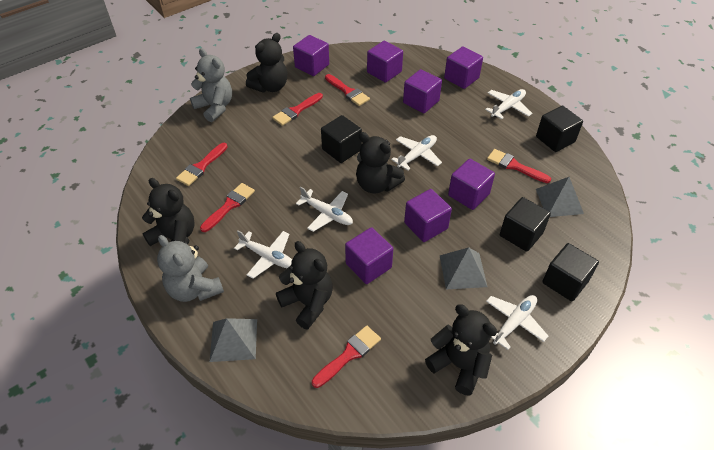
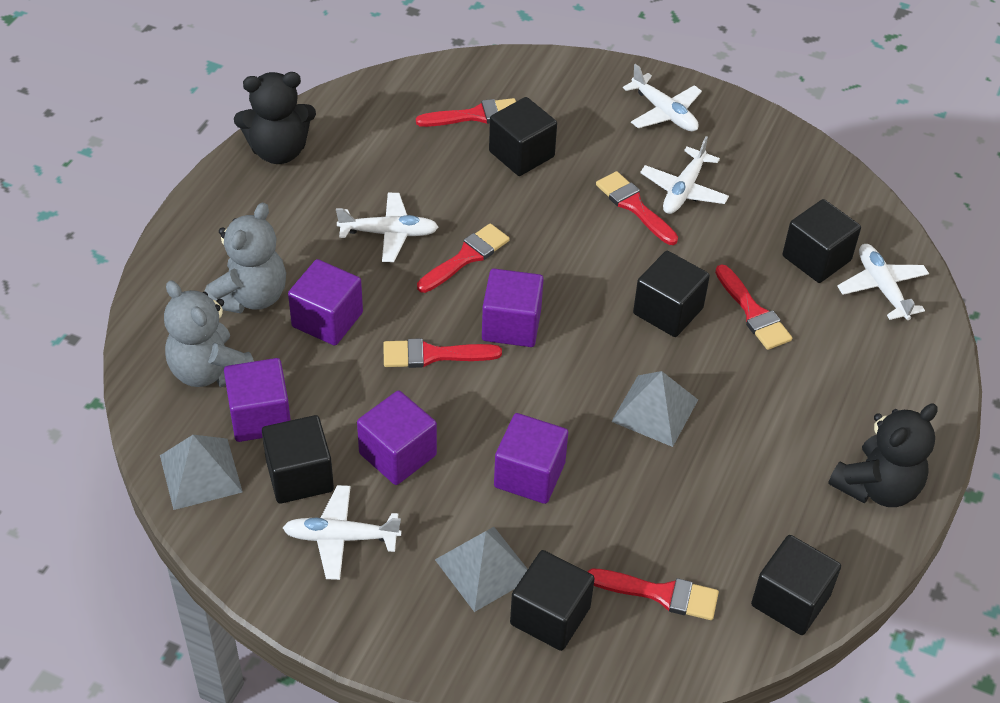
black cube: 4 -> 6
black teddy bear: 5 -> 2
purple cube: 7 -> 5

